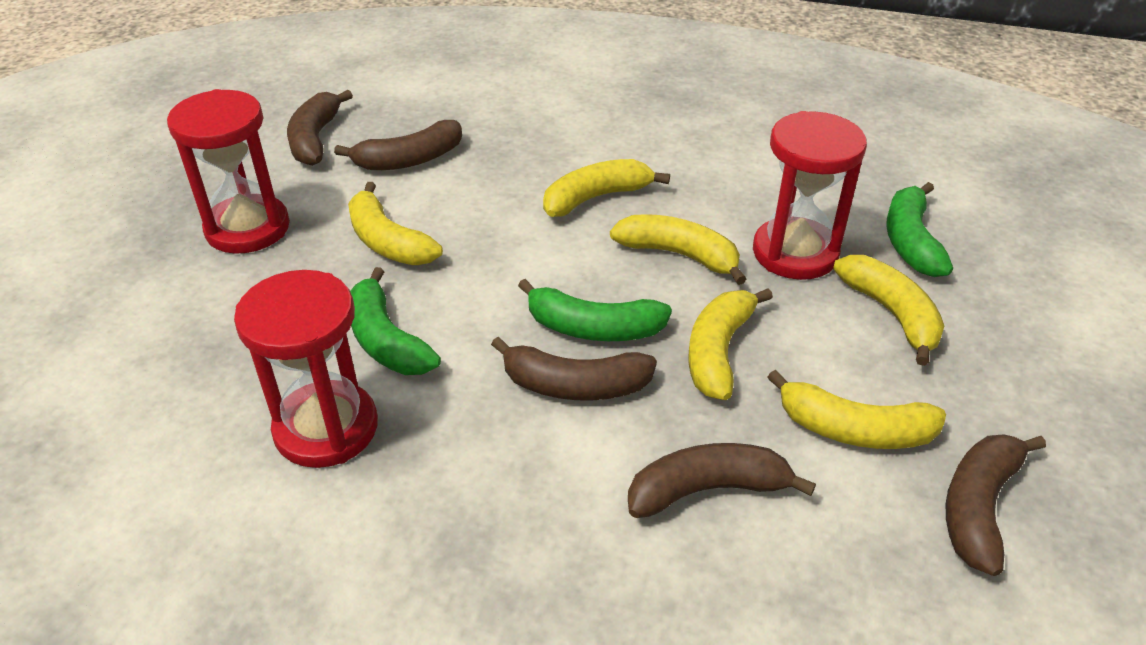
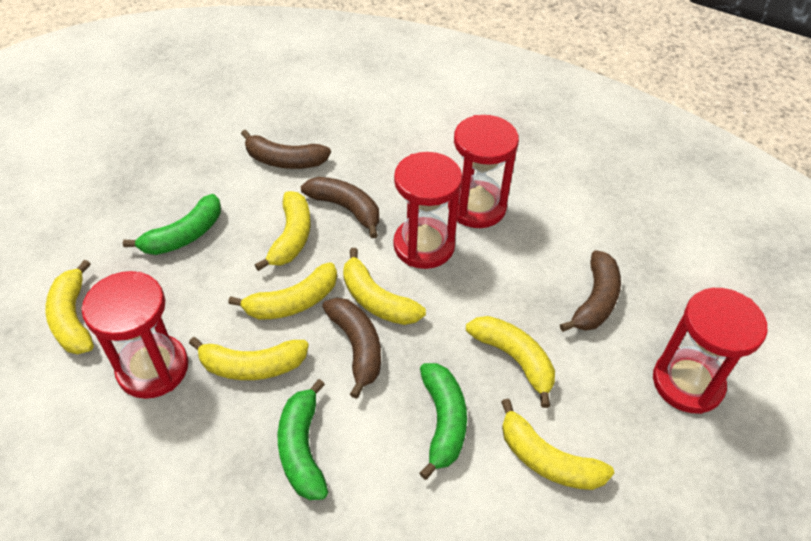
brown banana: 5 -> 4
red hourglass: 3 -> 4
yellow banana: 6 -> 7

